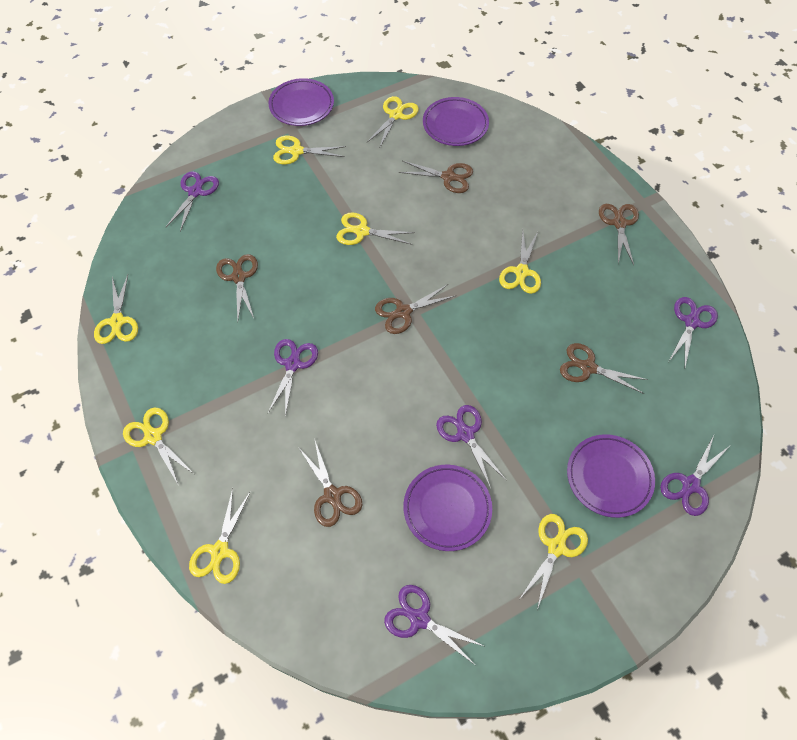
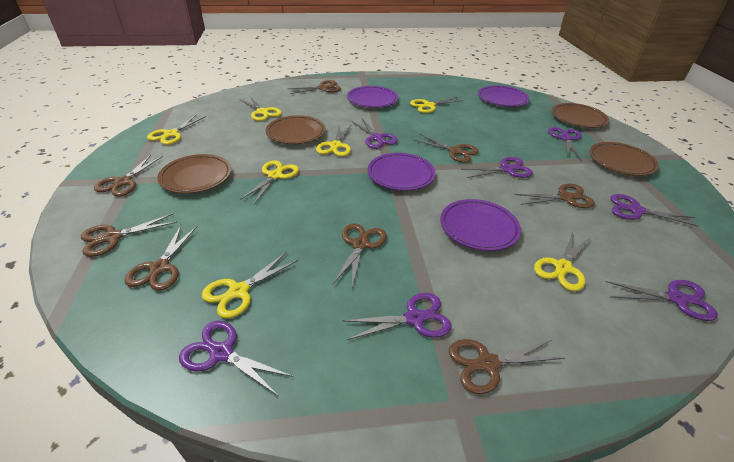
brown plate: 0 -> 4
brown scissors: 6 -> 8
purple scissors: 6 -> 7
yellow scissors: 8 -> 7

